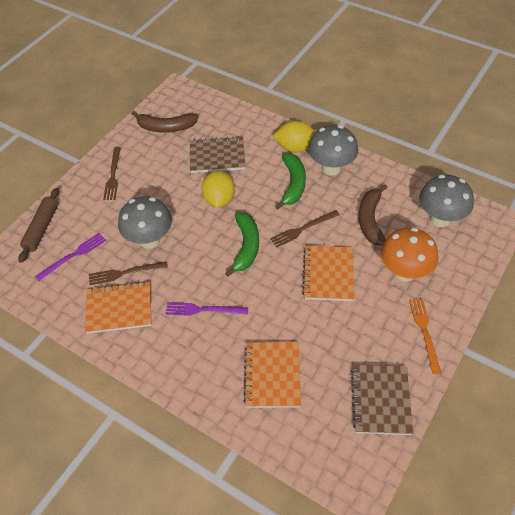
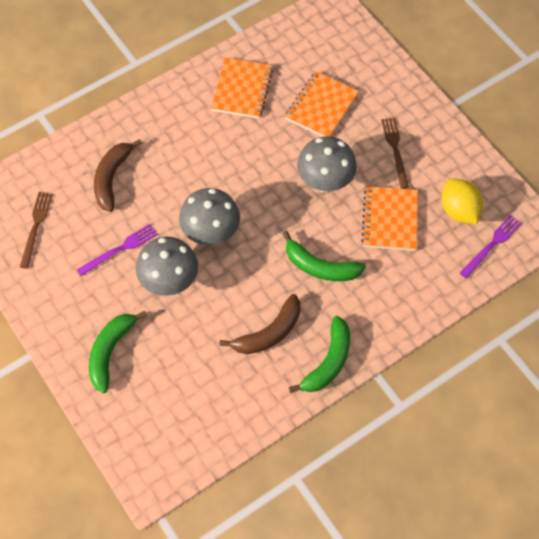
brown fork: 3 -> 2
brown notebook: 2 -> 0
brown rolling pin: 1 -> 0
green banana: 2 -> 3
orange fork: 1 -> 0
orange mushroom: 1 -> 0
yellow lemon: 2 -> 1

